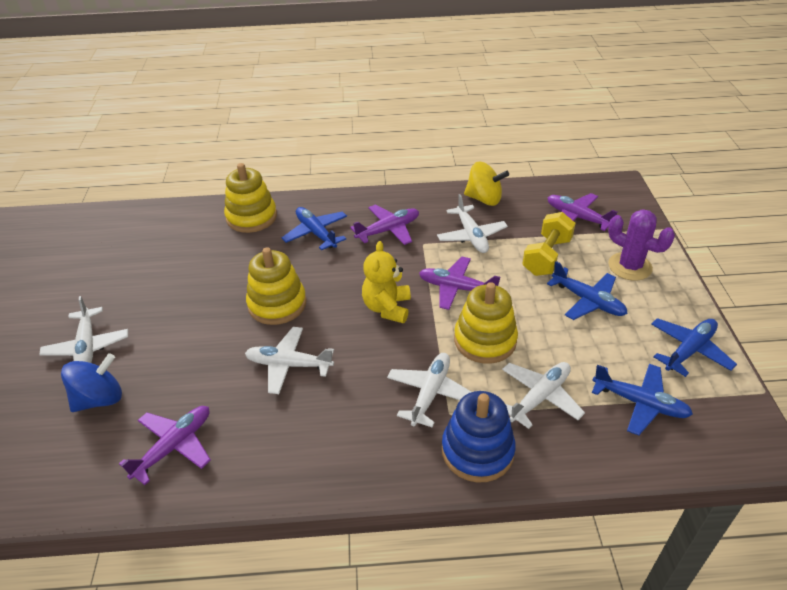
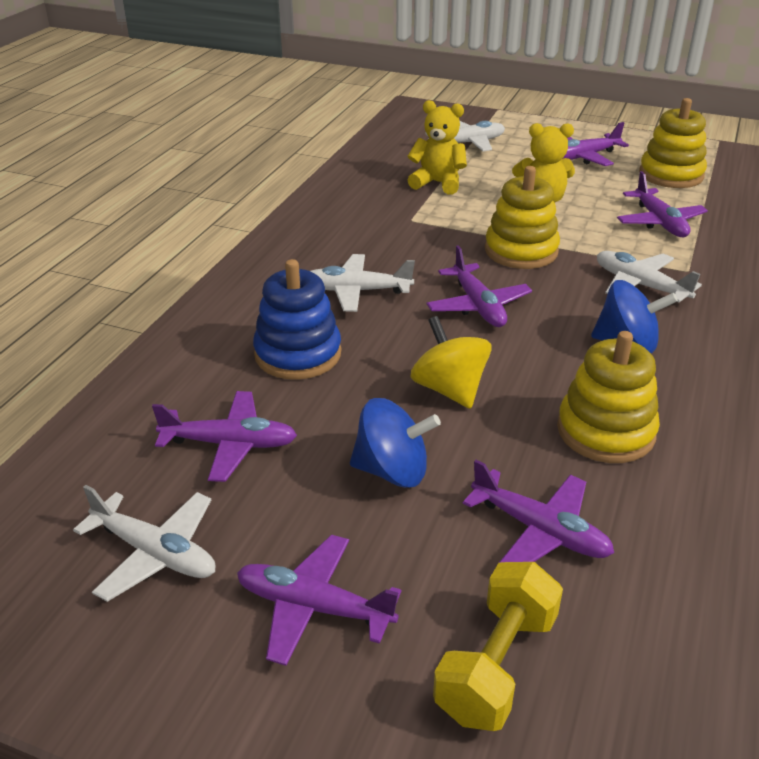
blue plane: 4 -> 0
blue spinning top: 1 -> 2
purple cactus: 1 -> 0
purple plane: 4 -> 6
white plane: 5 -> 4
yellow teddy bear: 1 -> 2

